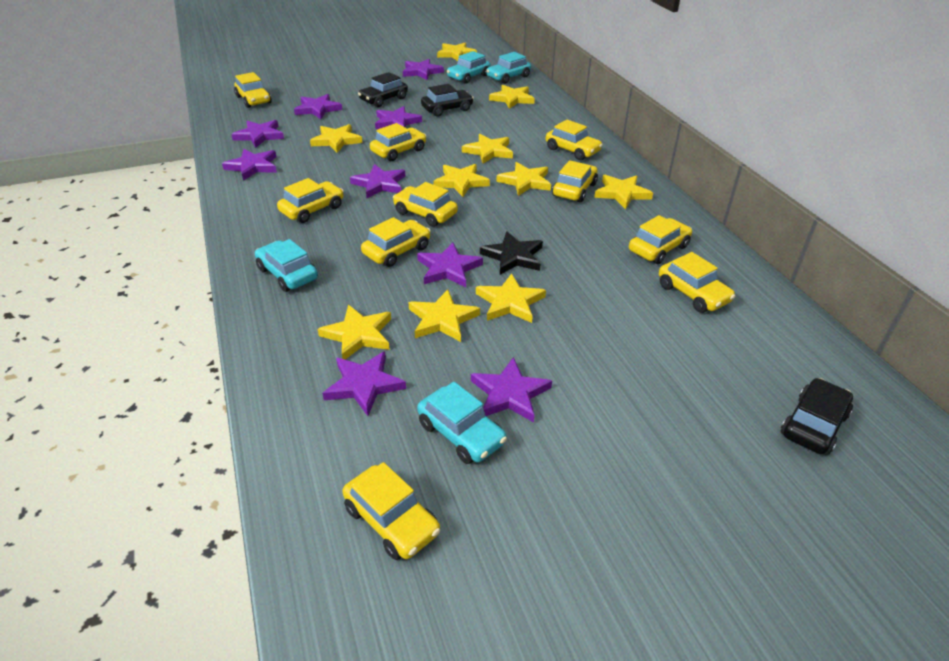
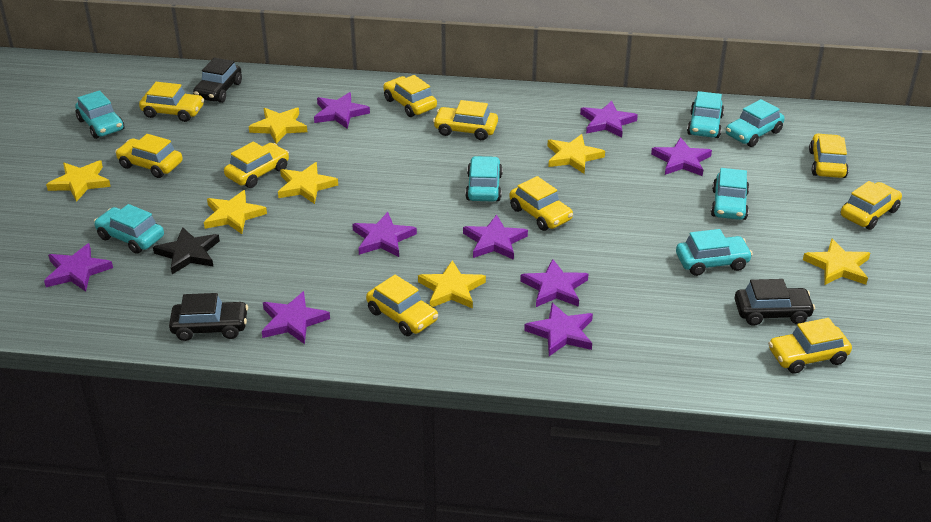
turquoise car: 4 -> 7
yellow star: 10 -> 7

